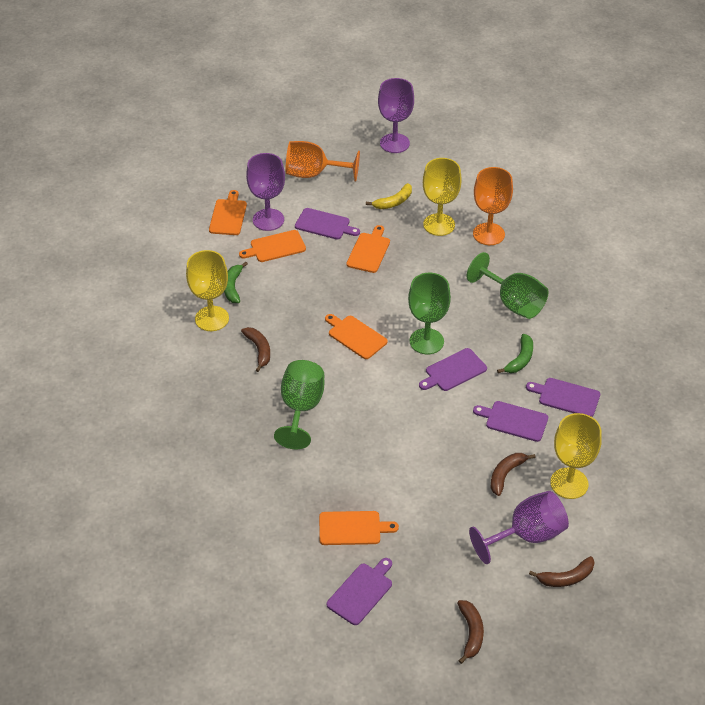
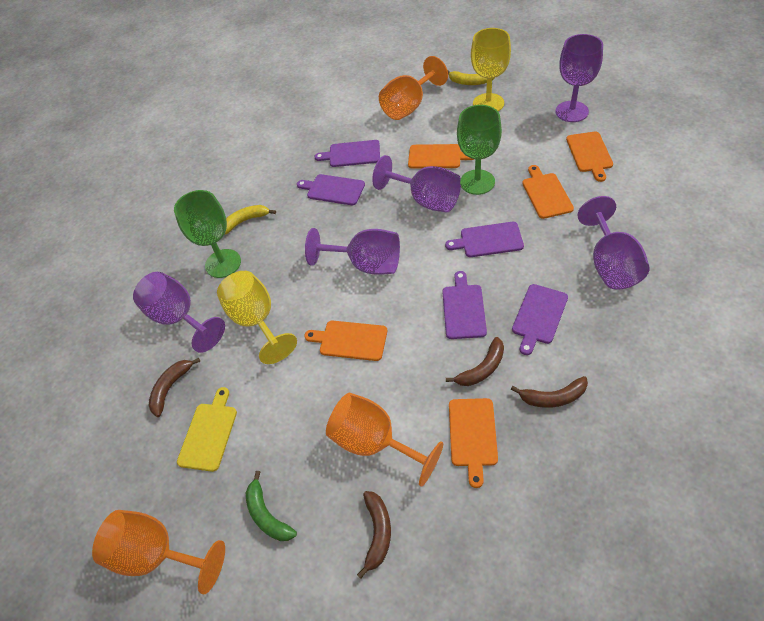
green banana: 2 -> 1
green goblet: 3 -> 2
orange goblet: 2 -> 3
purple goblet: 3 -> 5
yellow banana: 1 -> 2
yellow cutting board: 0 -> 1
yellow goblet: 3 -> 2

